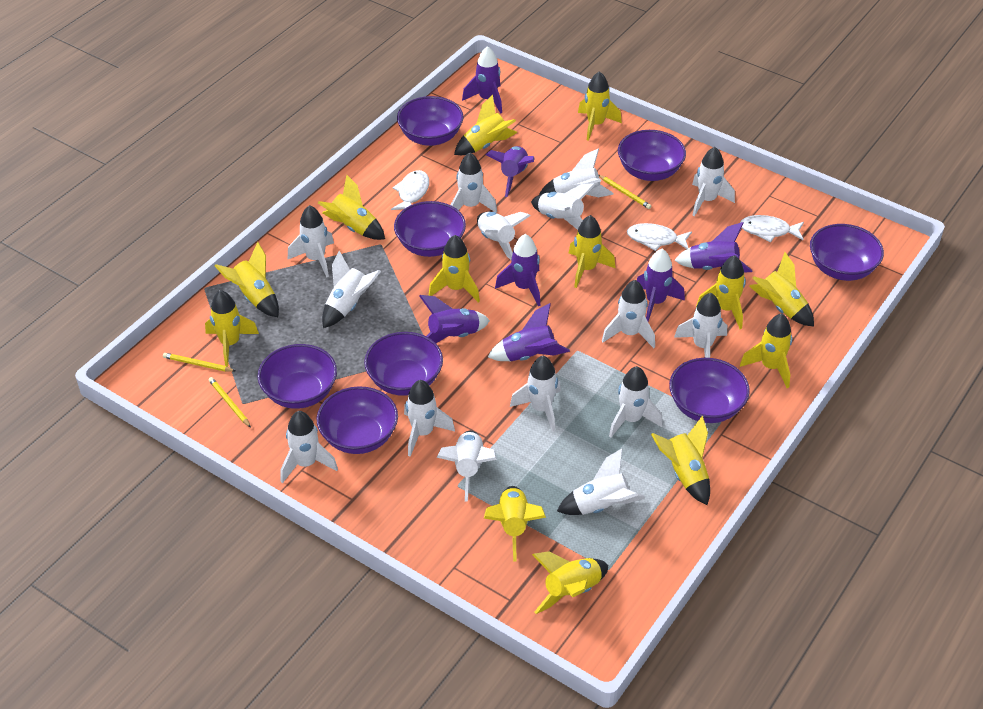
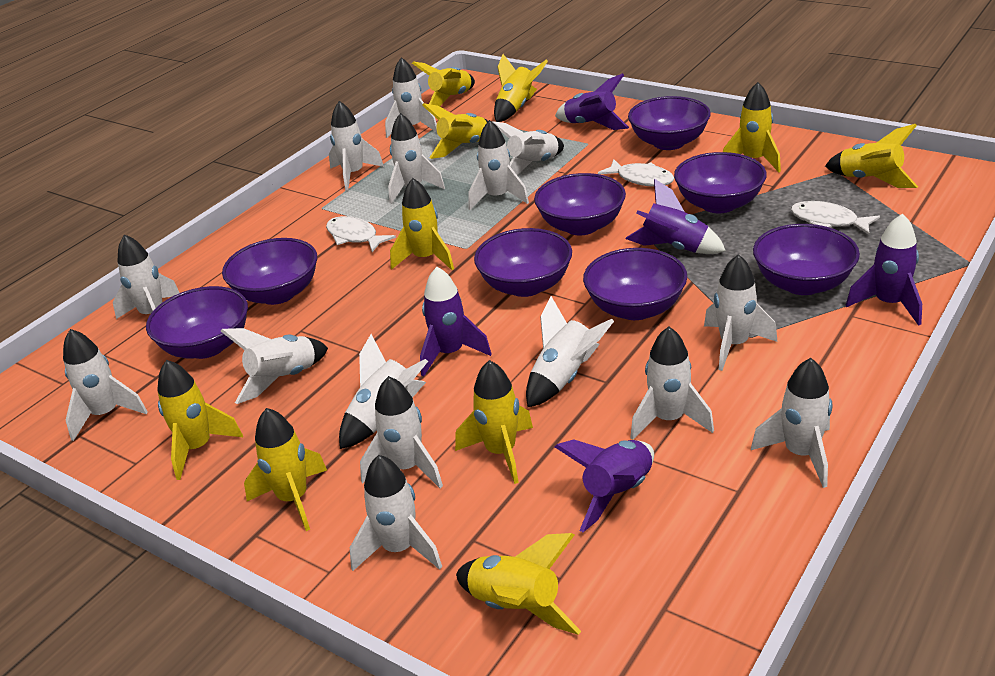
purple rocket: 7 -> 5
yellow pencil: 3 -> 0
yellow rocket: 13 -> 10

